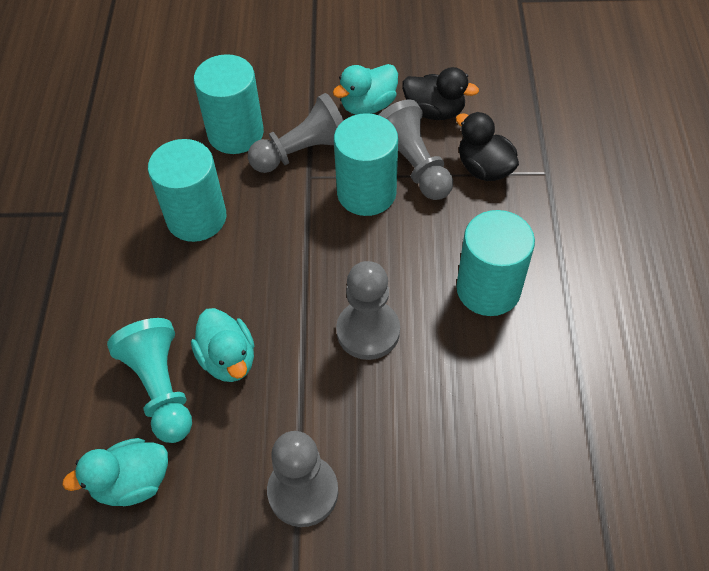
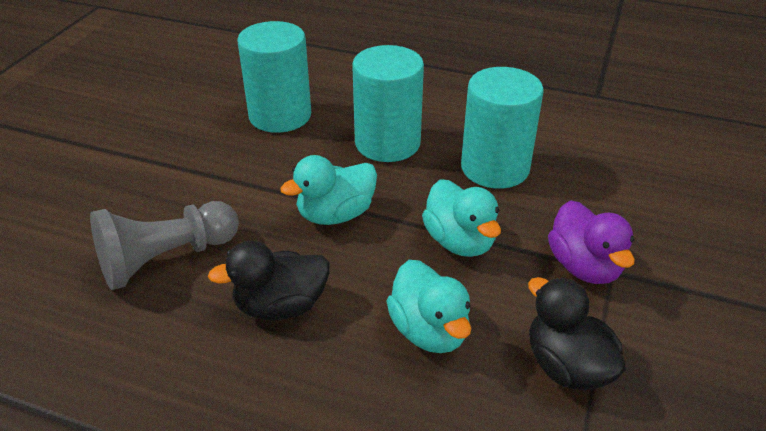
grey pawn: 4 -> 1
purple duck: 0 -> 1
turquoise cylinder: 4 -> 3
turquoise pawn: 1 -> 0

